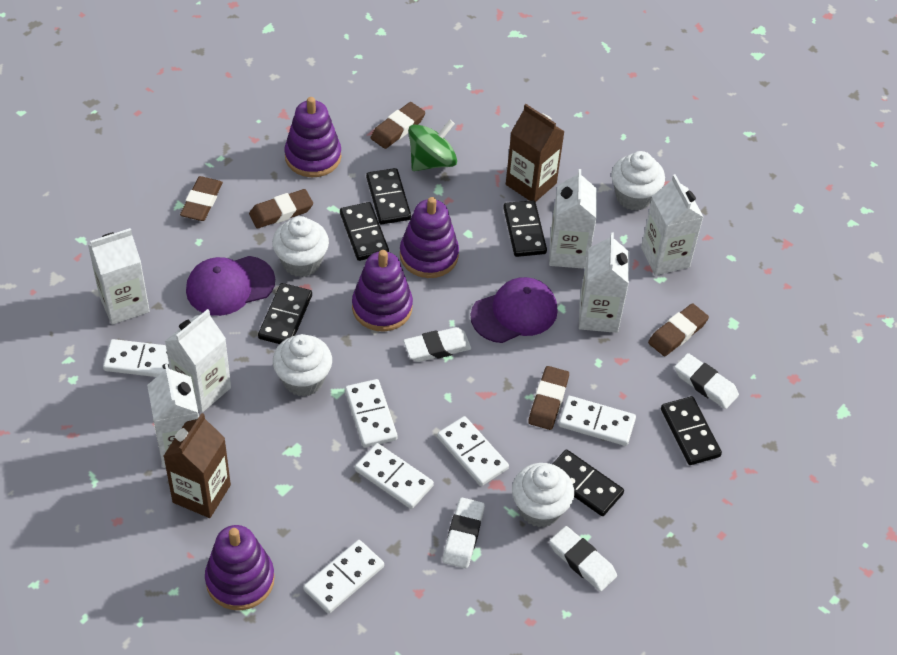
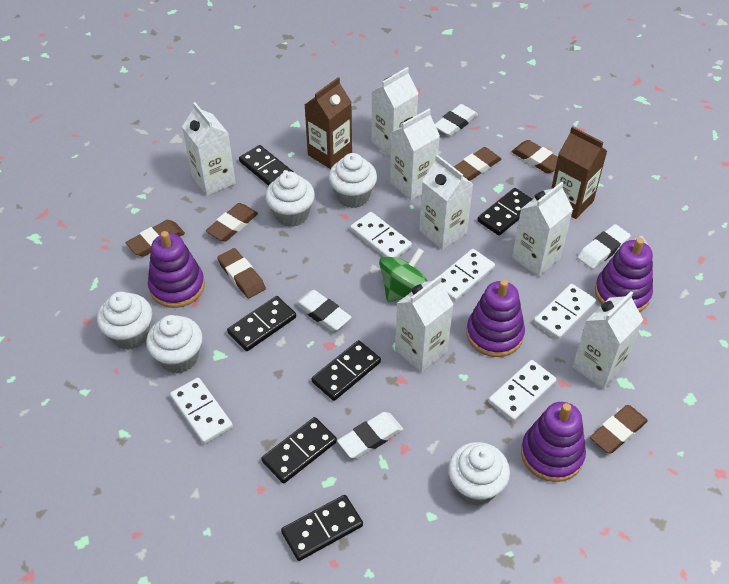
brown eraser: 5 -> 6
purple cap: 2 -> 0
white carton: 6 -> 7
white cupcake: 4 -> 5
white domino: 6 -> 5

